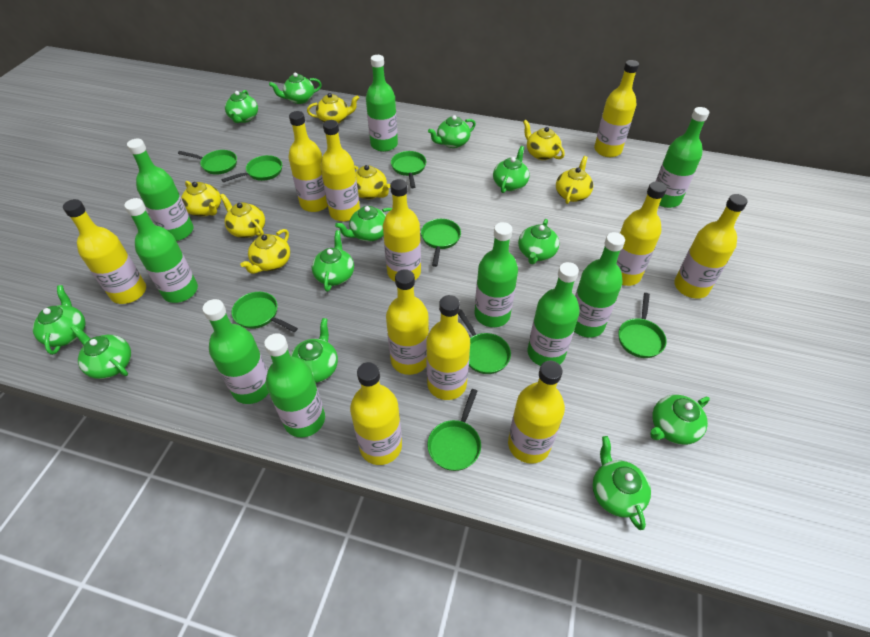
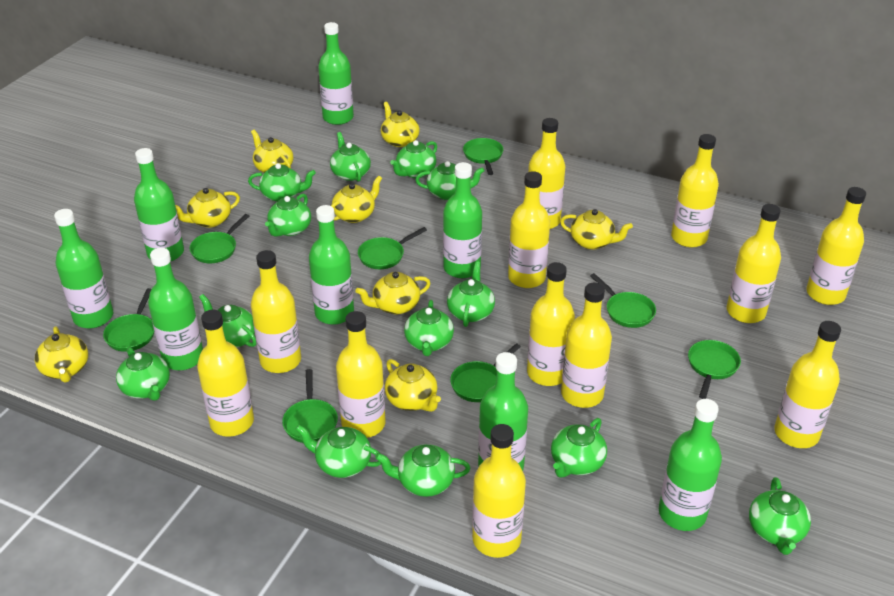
green bottle: 9 -> 8
green teapot: 12 -> 13
yellow bottle: 11 -> 12
yellow teapot: 7 -> 8

